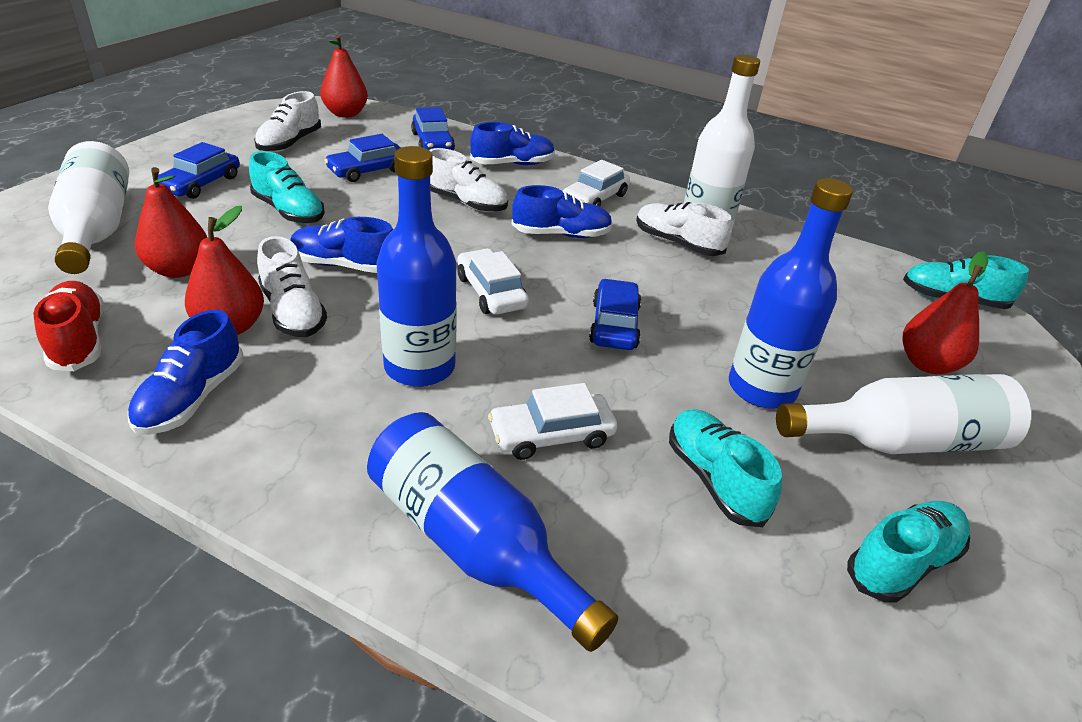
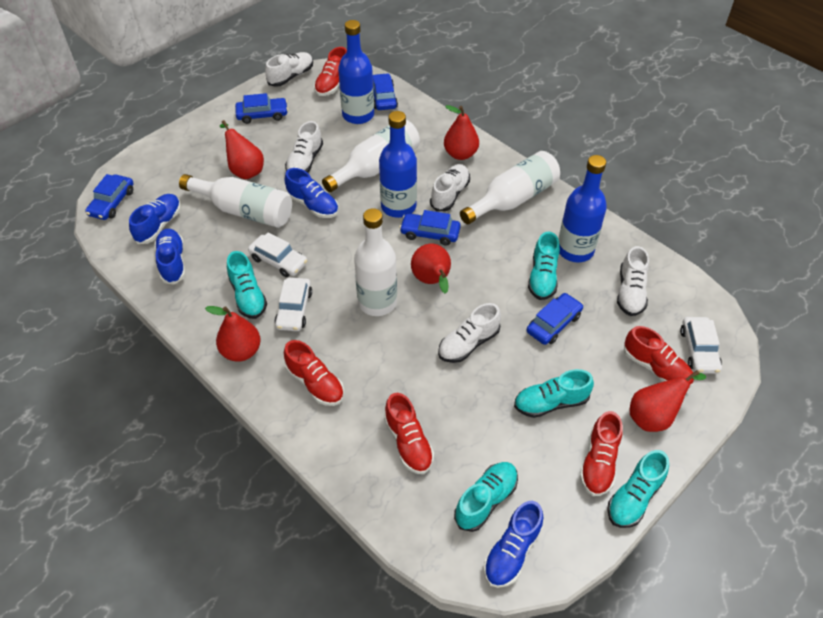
blue car: 4 -> 5
red pear: 4 -> 5
red shoe: 1 -> 5
turquoise shoe: 4 -> 5
white bottle: 3 -> 4
white shoe: 4 -> 5

